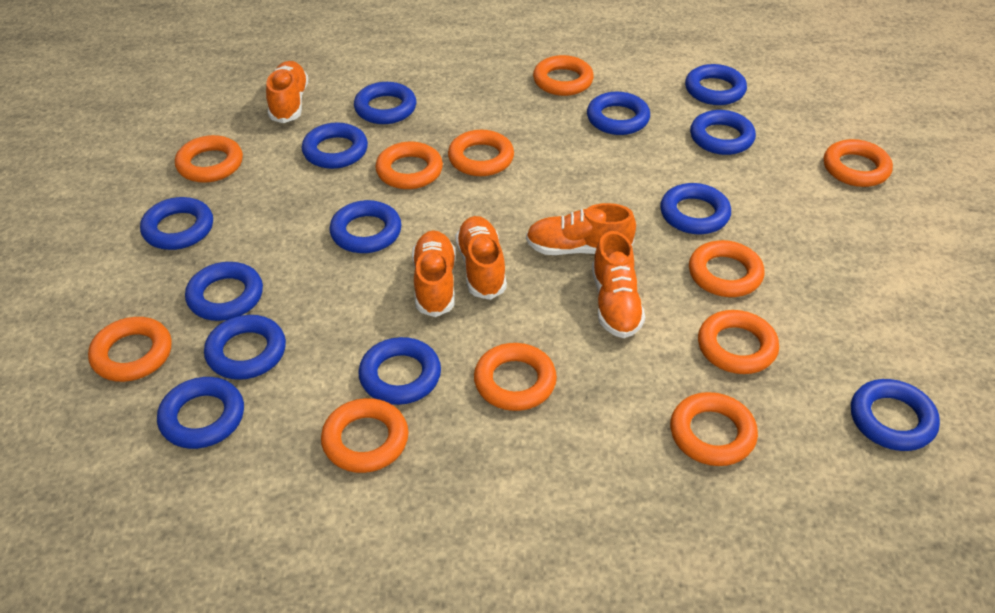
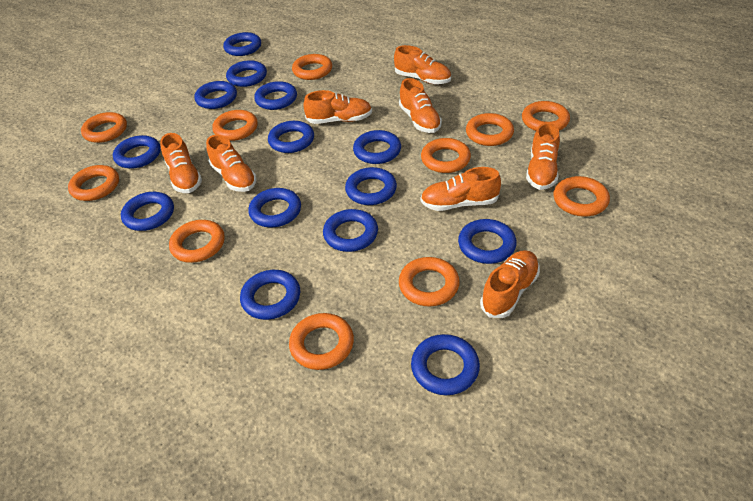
blue ring: 13 -> 14
orange shoe: 5 -> 8

